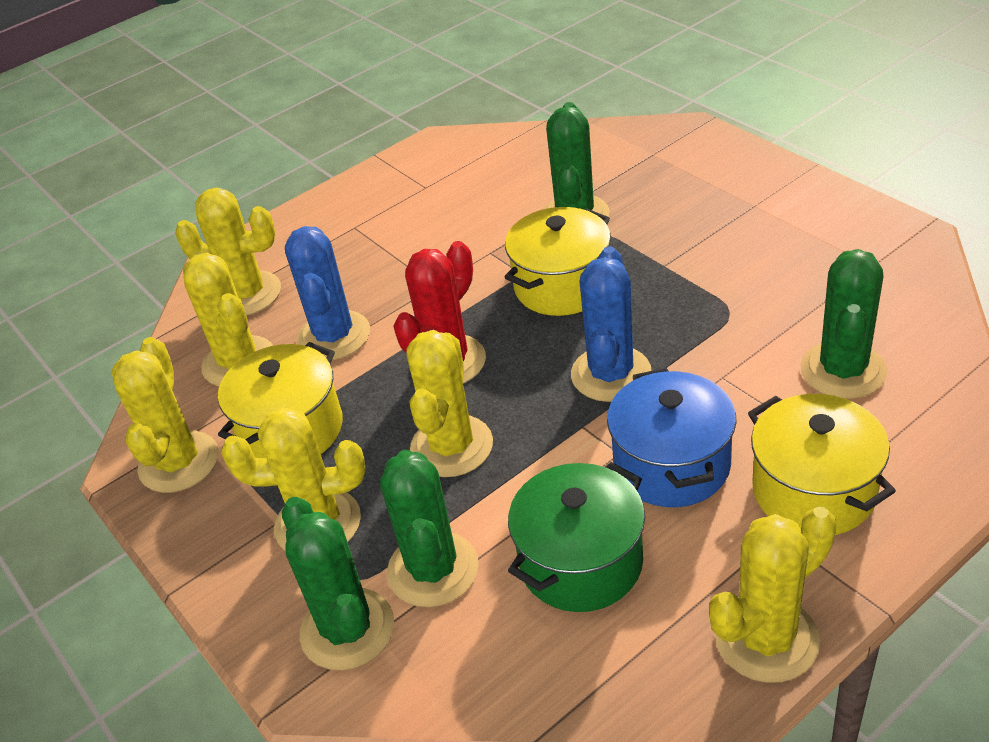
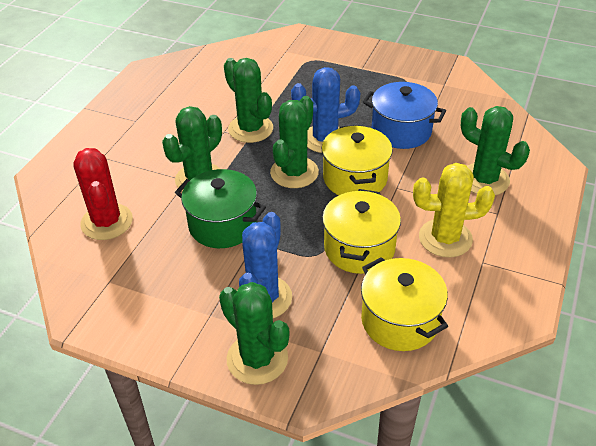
green cactus: 4 -> 5
yellow cactus: 6 -> 1

